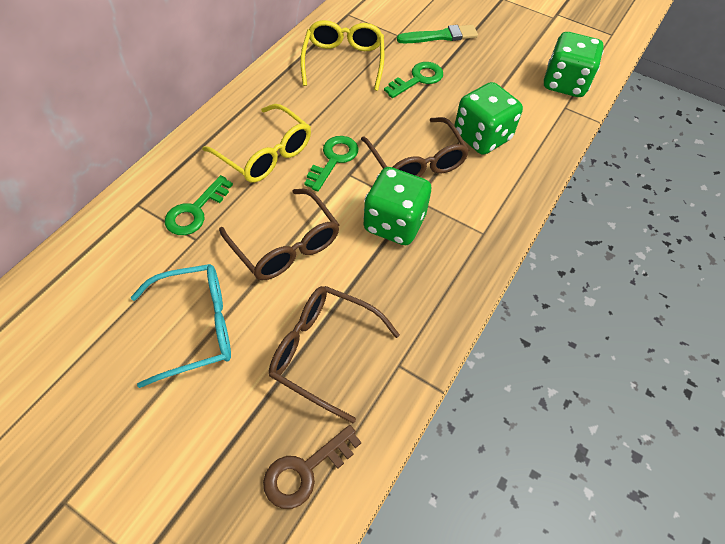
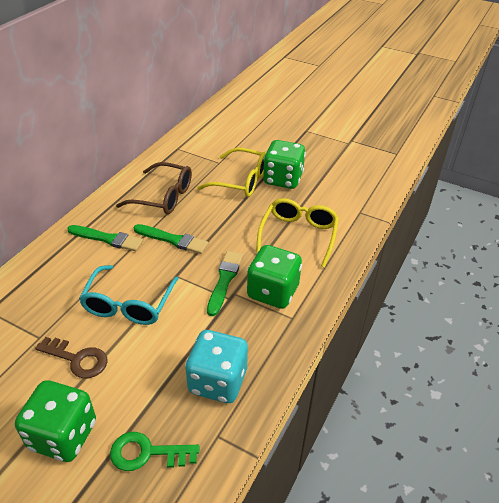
brown glasses: 3 -> 1
green brush: 1 -> 3
green key: 3 -> 1
turquoise dice: 0 -> 1

